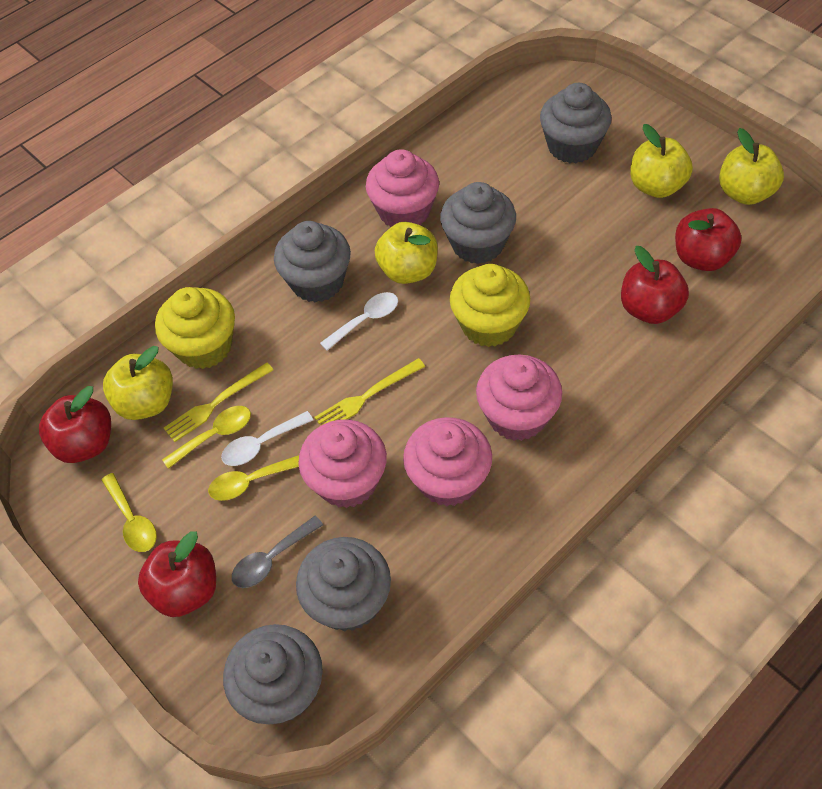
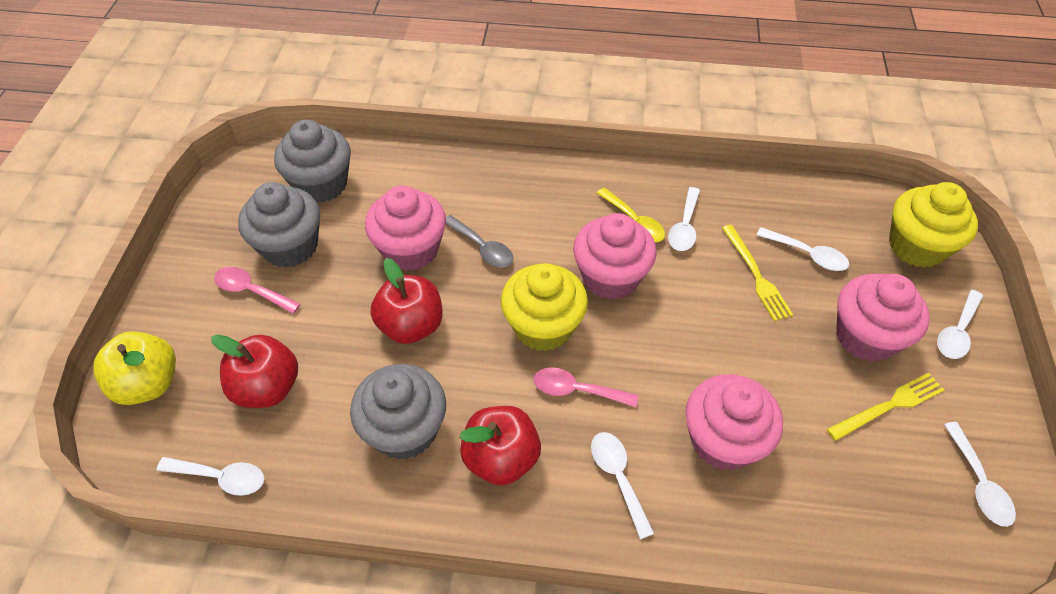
grey cupcake: 5 -> 3
pink spoon: 0 -> 2
red apple: 4 -> 3
white spoon: 2 -> 6
yellow apple: 4 -> 1
yellow spoon: 3 -> 1

